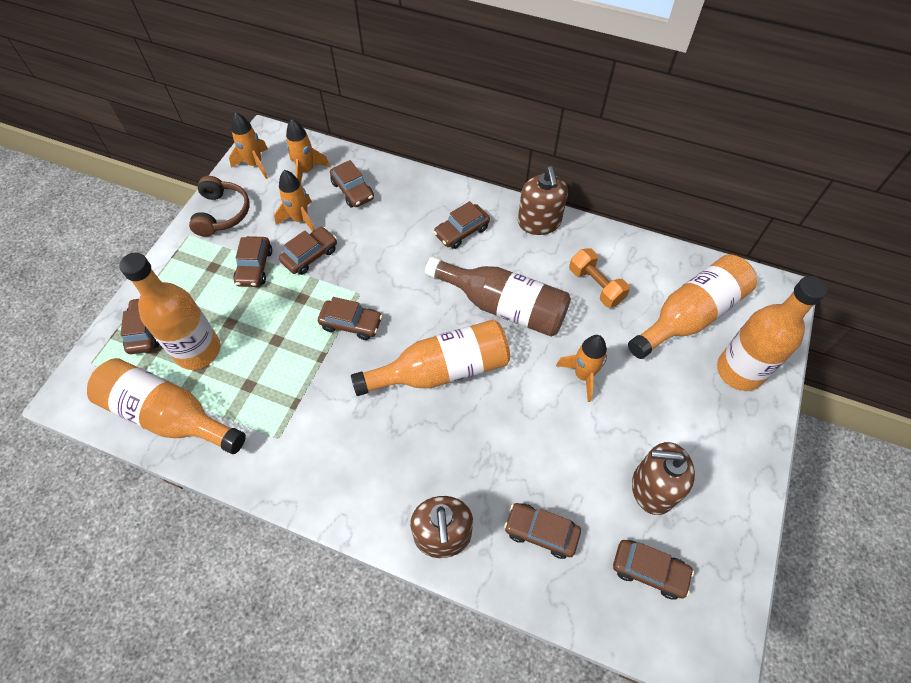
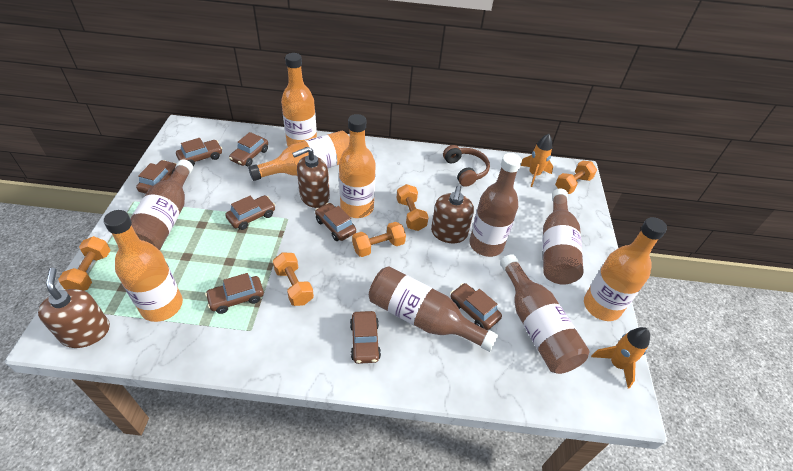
brown bottle: 1 -> 5
orange dumbbell: 1 -> 5
orange rocket: 4 -> 2

